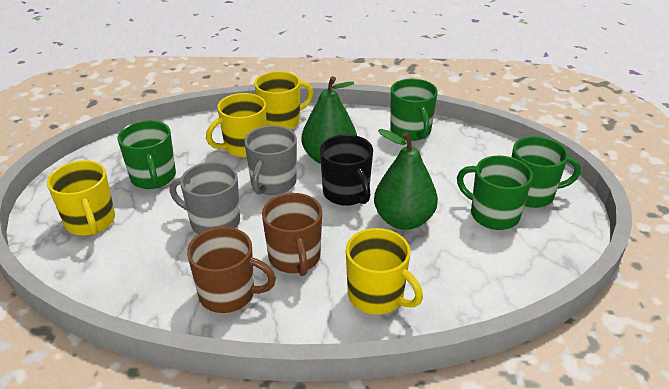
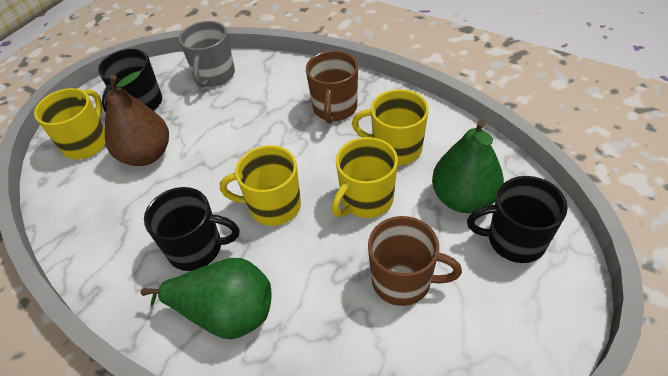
black mug: 1 -> 3
brown pear: 0 -> 1
green mug: 4 -> 0
grey mug: 2 -> 1

